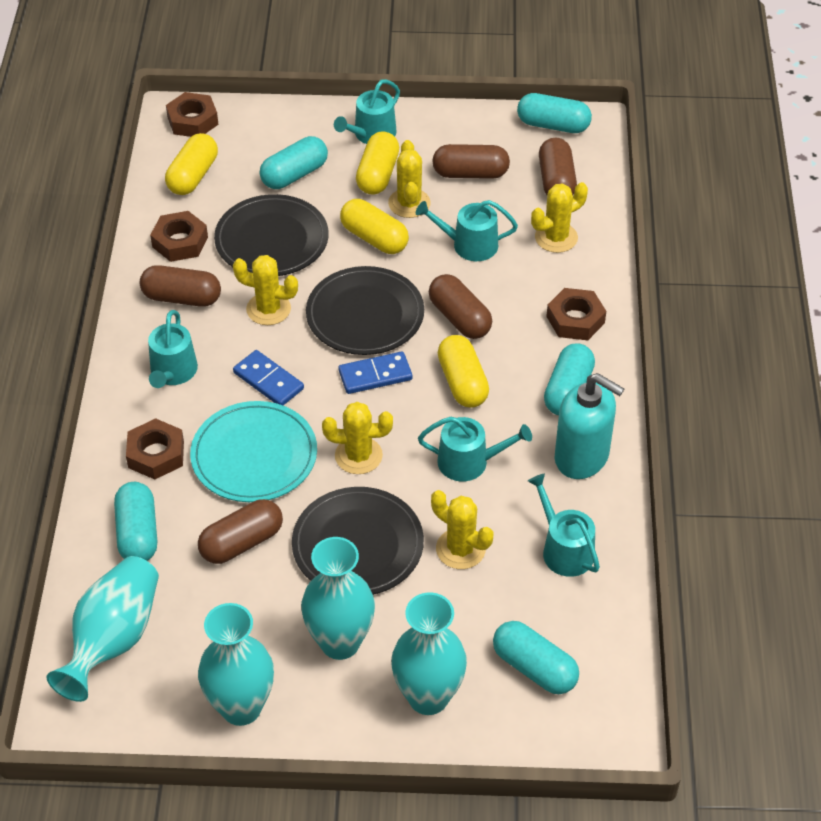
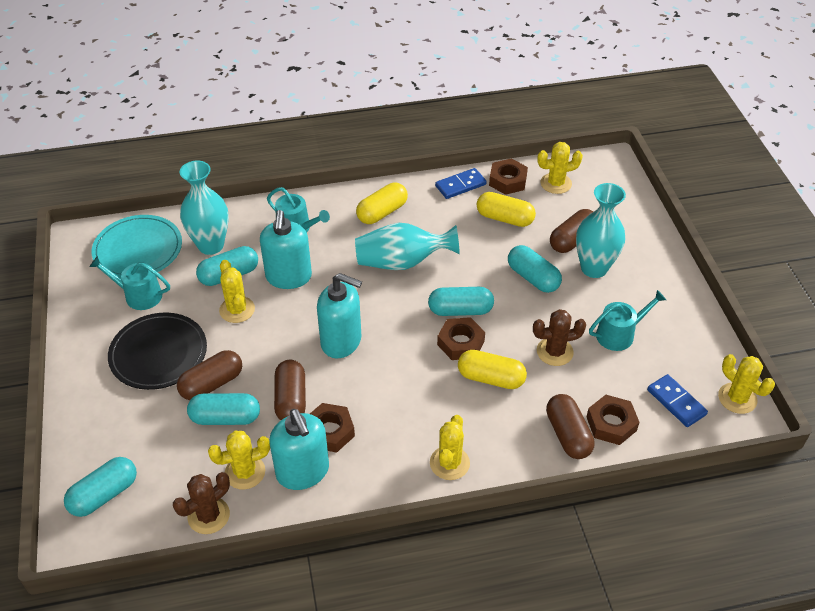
black plate: 3 -> 1
brown cactus: 0 -> 2
brown capsule: 5 -> 4
turquoise soap dispenser: 1 -> 3
turquoise vase: 4 -> 3
turquoise watering can: 5 -> 3
yellow capsule: 4 -> 3

